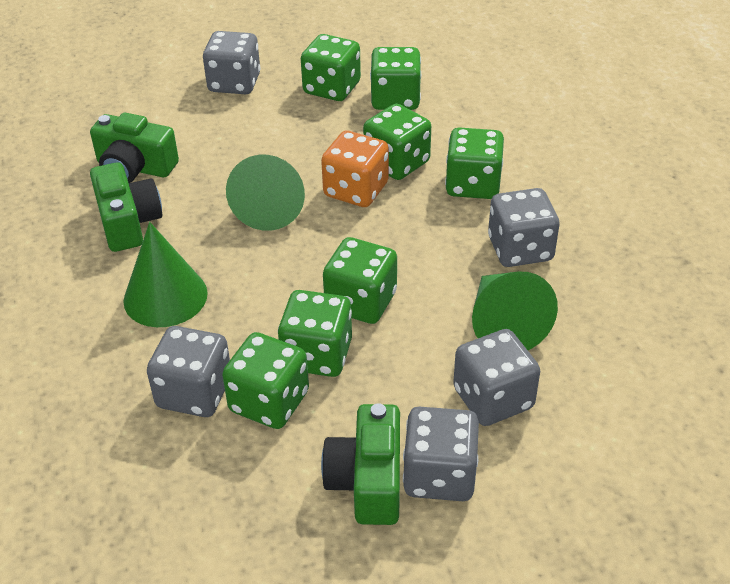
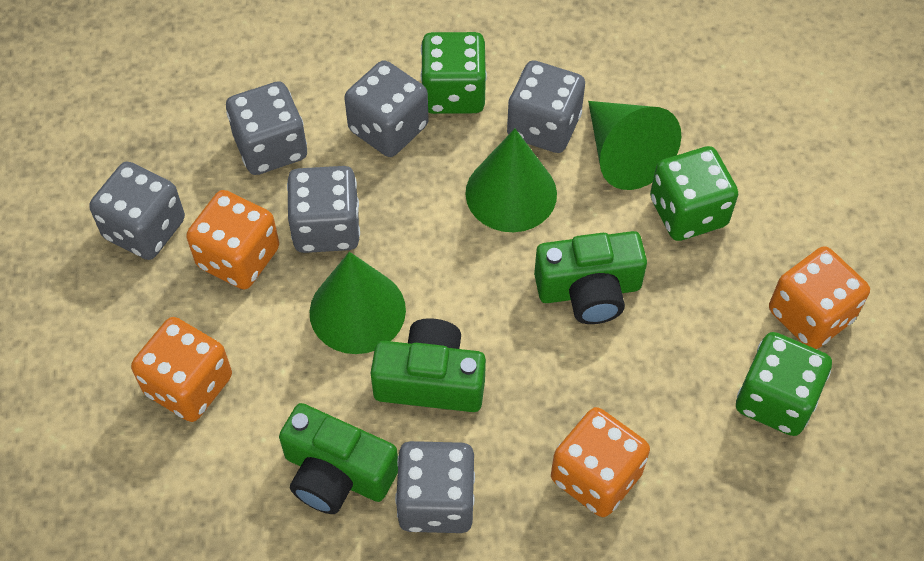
green dice: 7 -> 3
grey dice: 5 -> 6
orange dice: 1 -> 4

